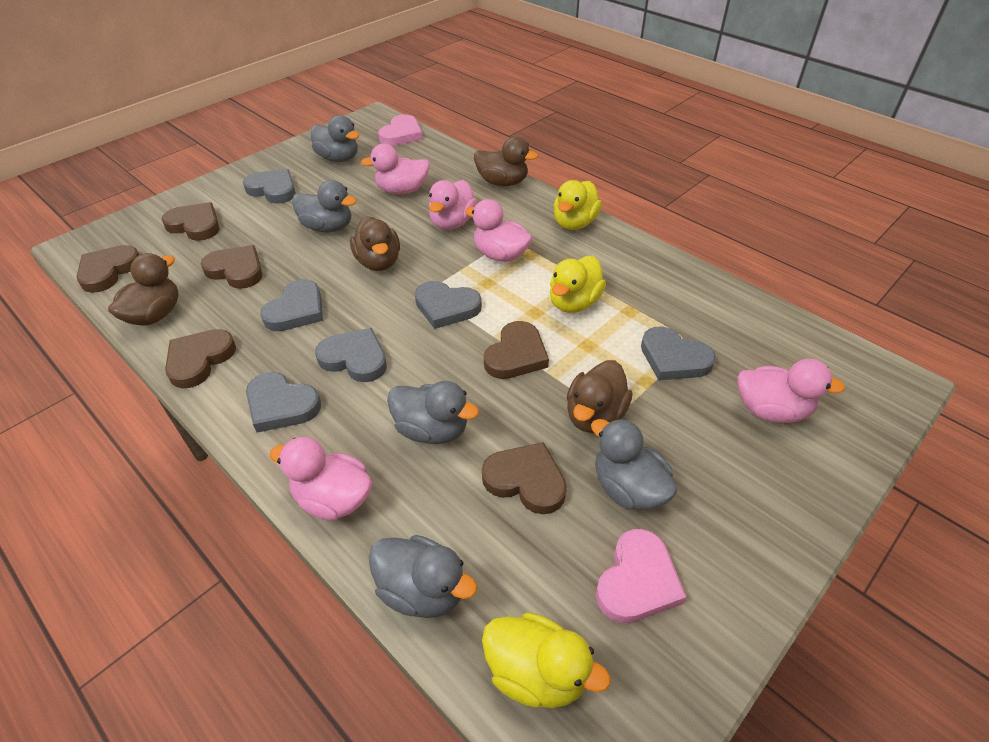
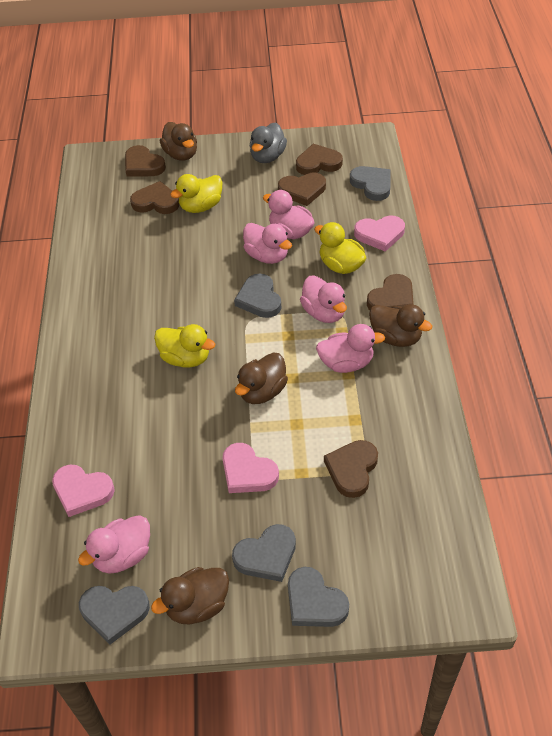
grey duck: 5 -> 1
grey heart: 6 -> 5
pink heart: 2 -> 3

